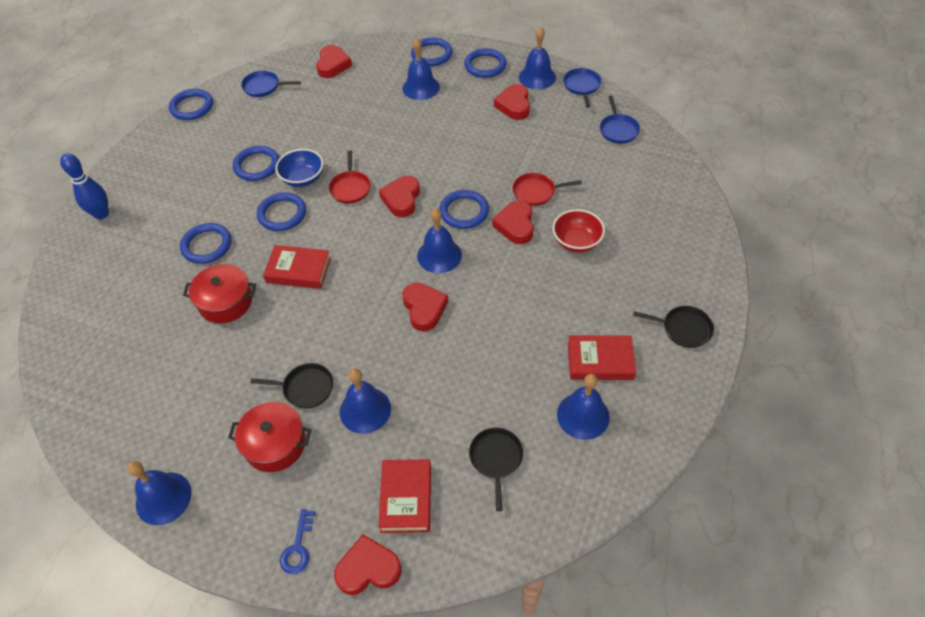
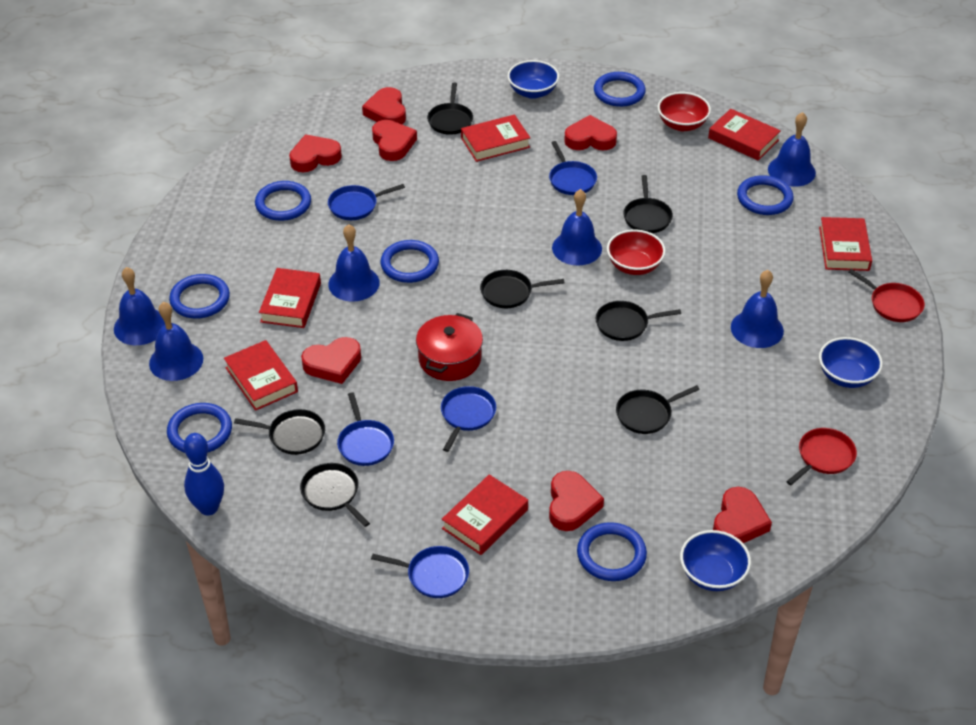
black pan: 3 -> 7
blue bowl: 1 -> 3
blue key: 1 -> 0
blue pan: 3 -> 5
red book: 3 -> 6
red bowl: 1 -> 2
red heart: 6 -> 7
red pot: 2 -> 1

